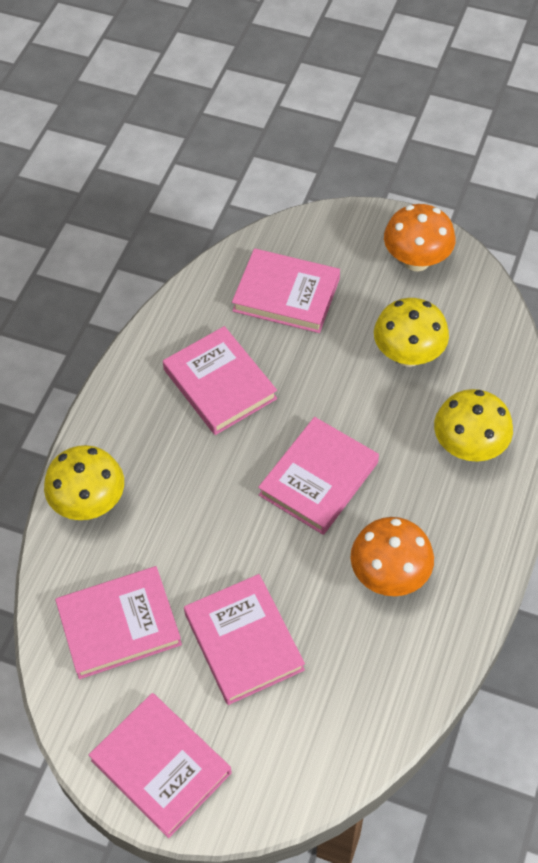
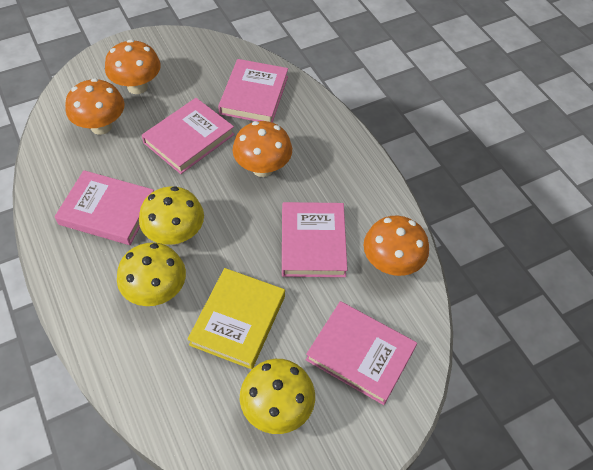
orange mushroom: 2 -> 4
pink book: 6 -> 5
yellow book: 0 -> 1

